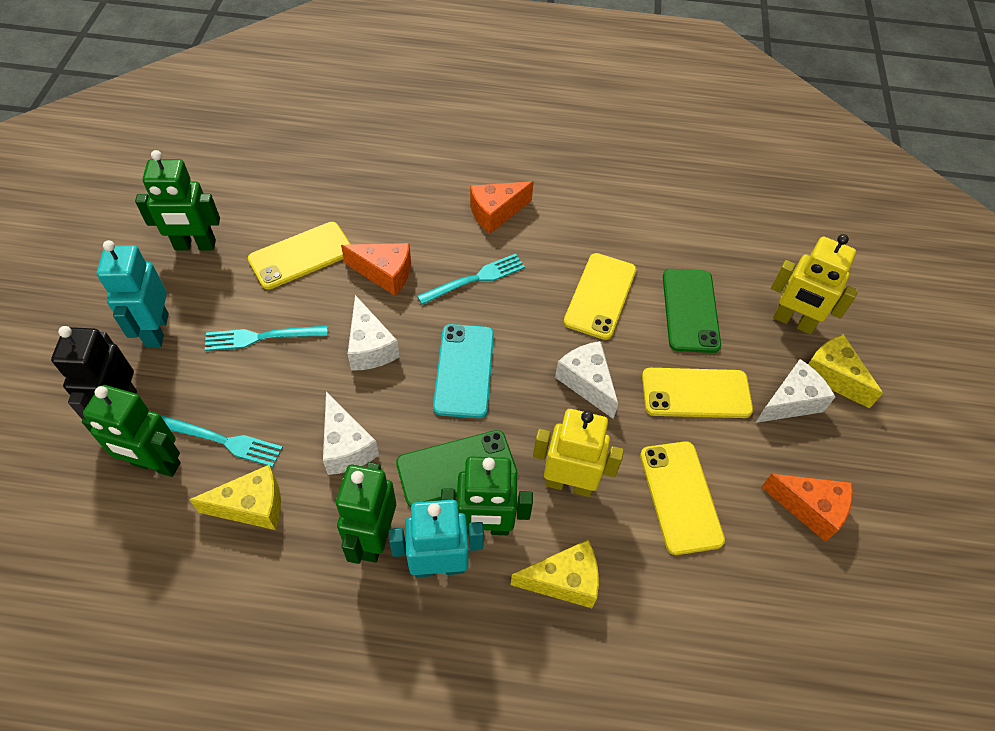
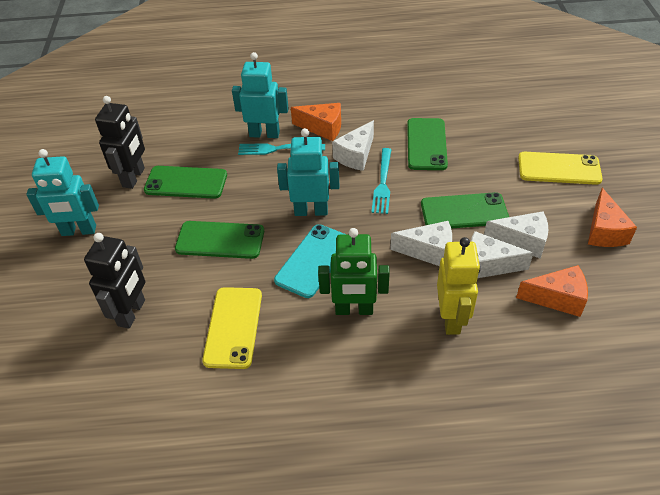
black robot: 1 -> 2
green phone: 2 -> 4
green robot: 4 -> 1
turquoise fork: 3 -> 2
turquoise robot: 2 -> 3
yellow cheese: 3 -> 0
yellow phone: 4 -> 2
yellow robot: 2 -> 1

